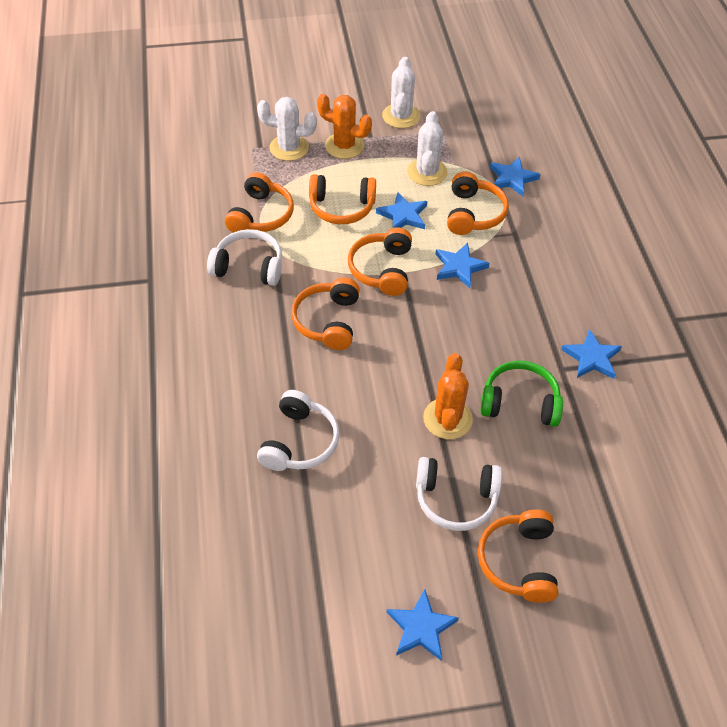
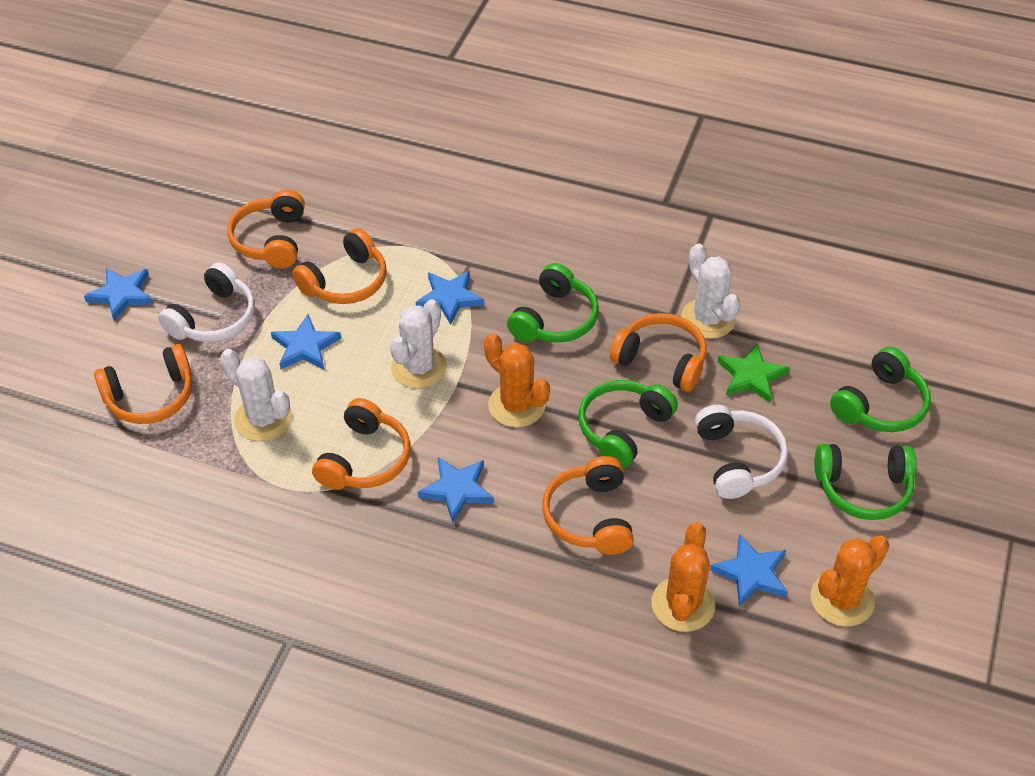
green headphones: 1 -> 4
green star: 0 -> 1
orange cactus: 2 -> 3
white headphones: 3 -> 2

